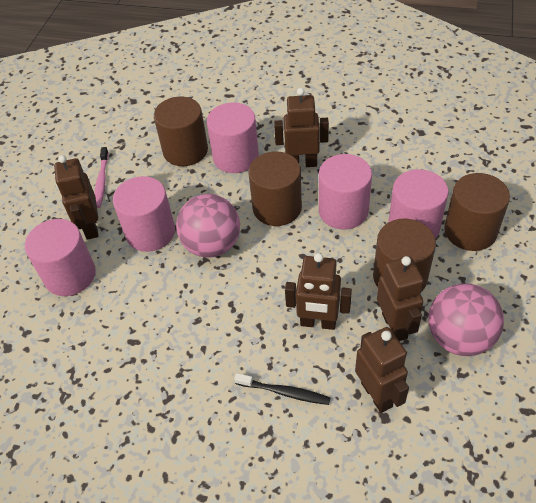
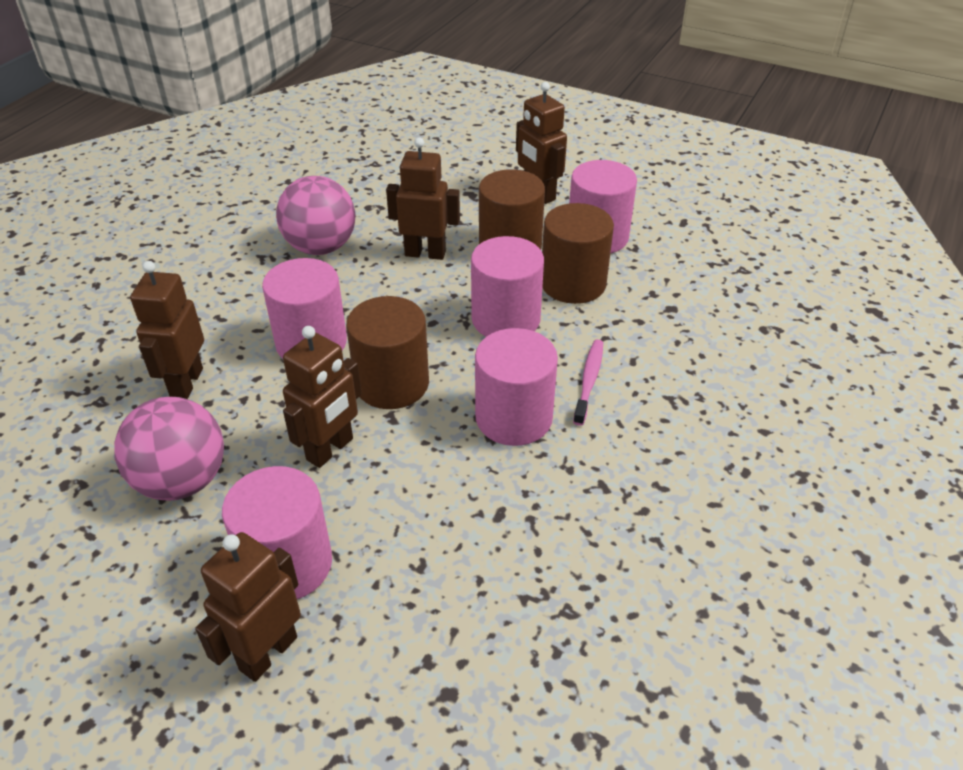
black toothbrush: 1 -> 0
brown cylinder: 4 -> 3

